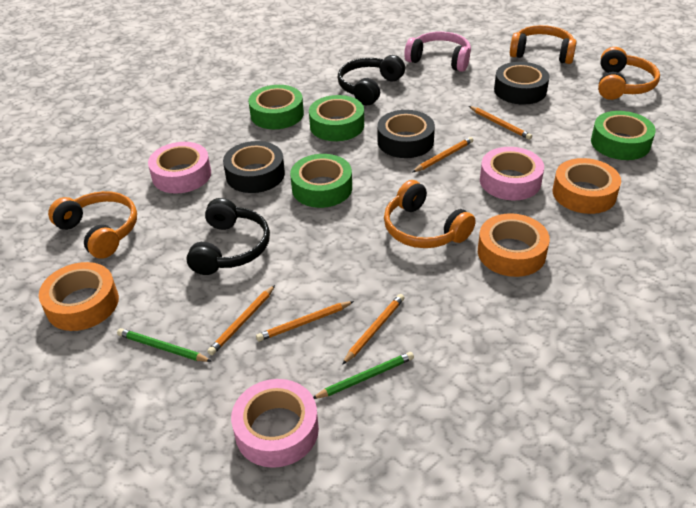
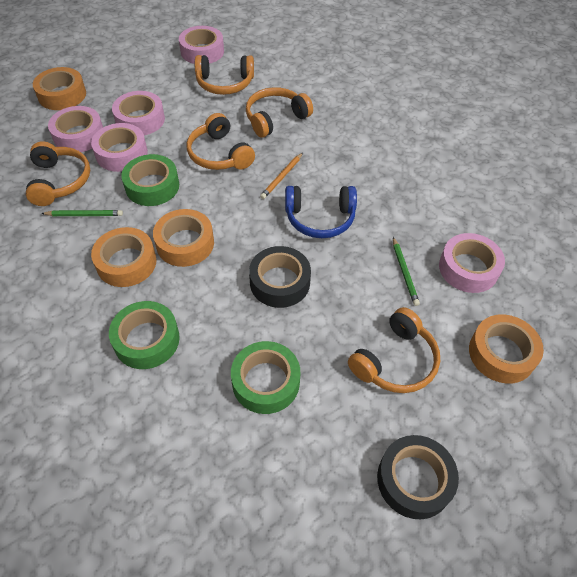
black headphones: 2 -> 0
black tape: 3 -> 2
blue headphones: 0 -> 1
green tape: 4 -> 3
orange headphones: 4 -> 5
orange pencil: 5 -> 1
orange tape: 3 -> 4
pink headphones: 1 -> 0
pink tape: 3 -> 5

